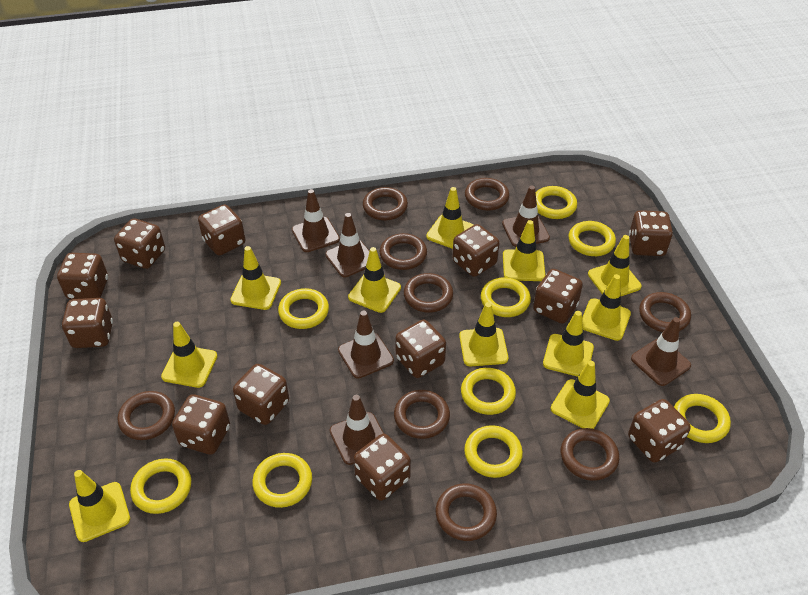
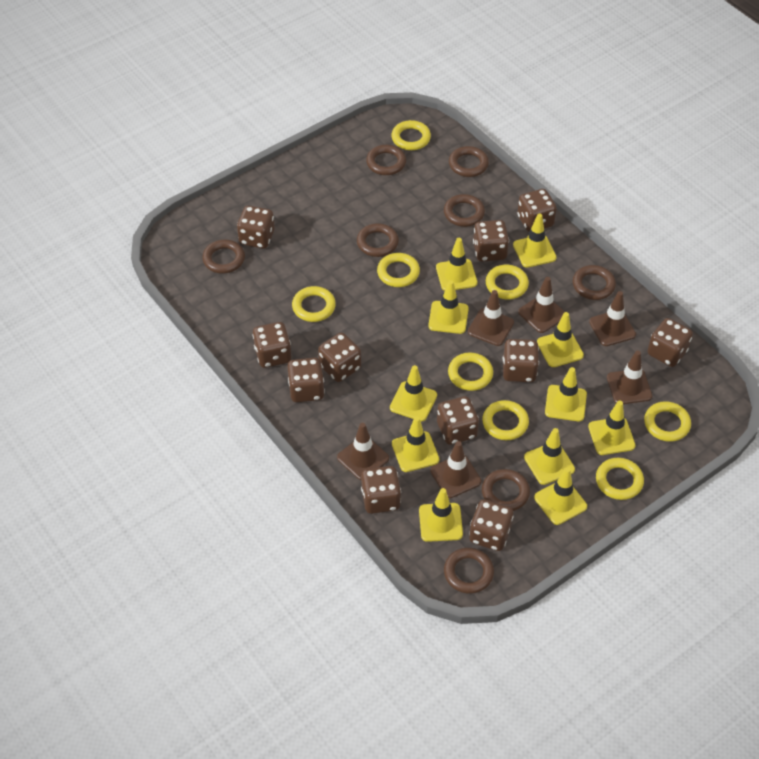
brown dice: 12 -> 11
brown ring: 9 -> 8
yellow ring: 9 -> 8

